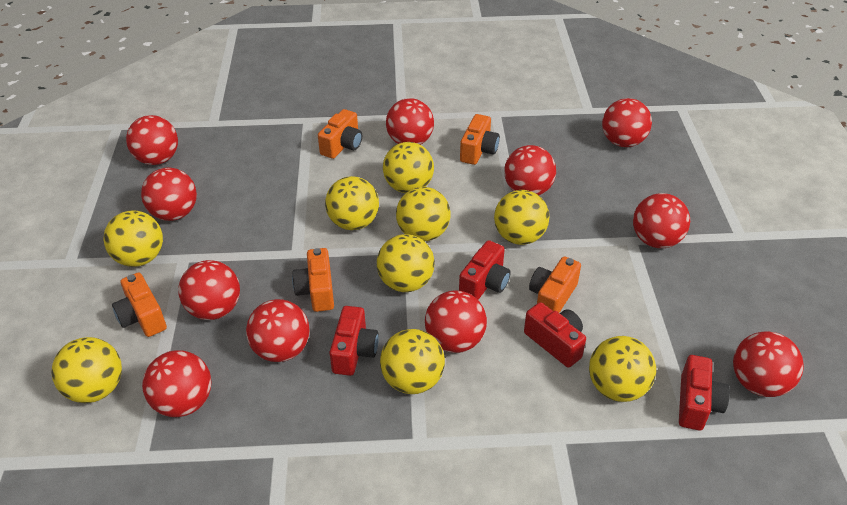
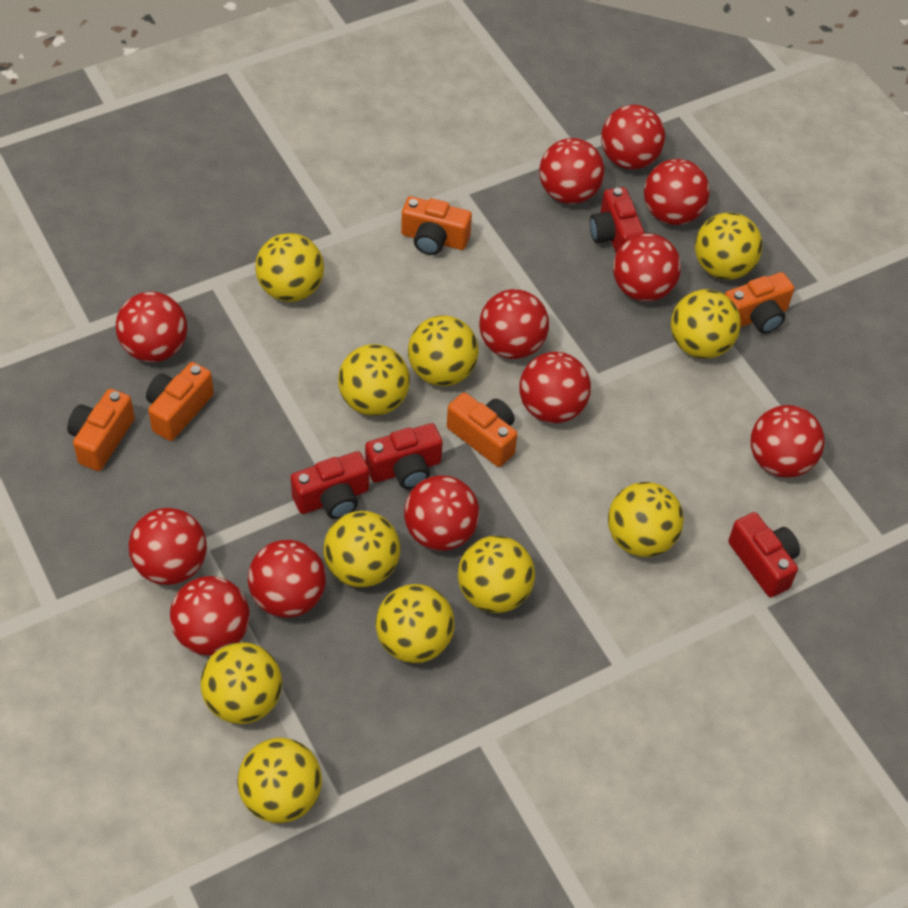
red ball: 11 -> 12
yellow ball: 9 -> 11

